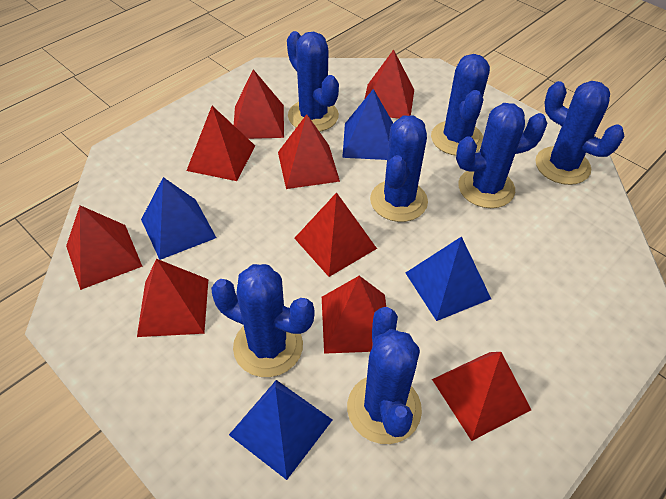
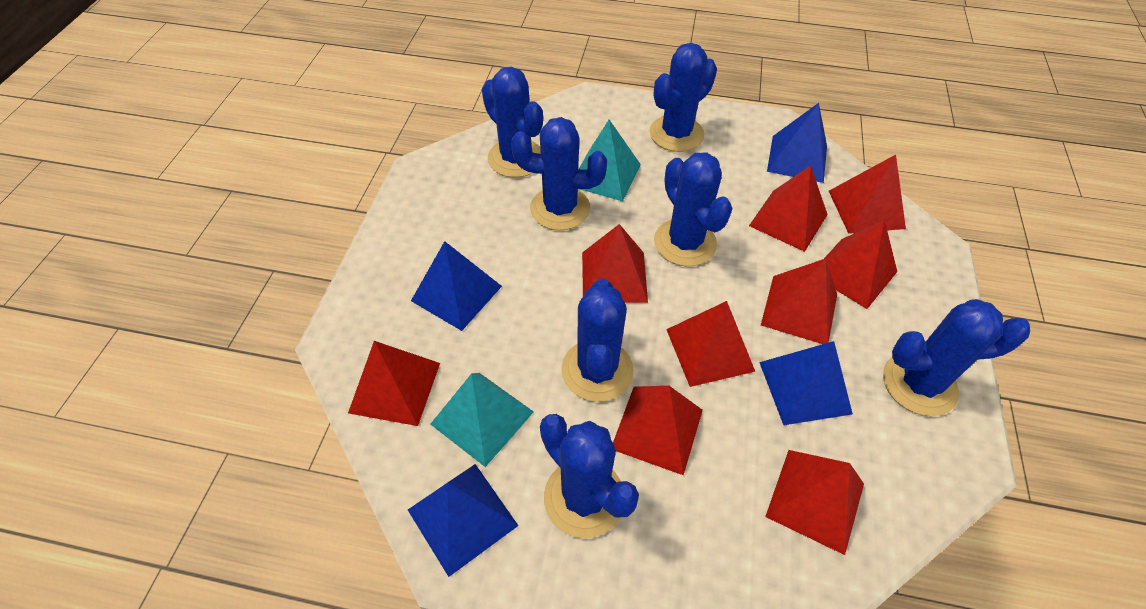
turquoise pyramid: 0 -> 2

